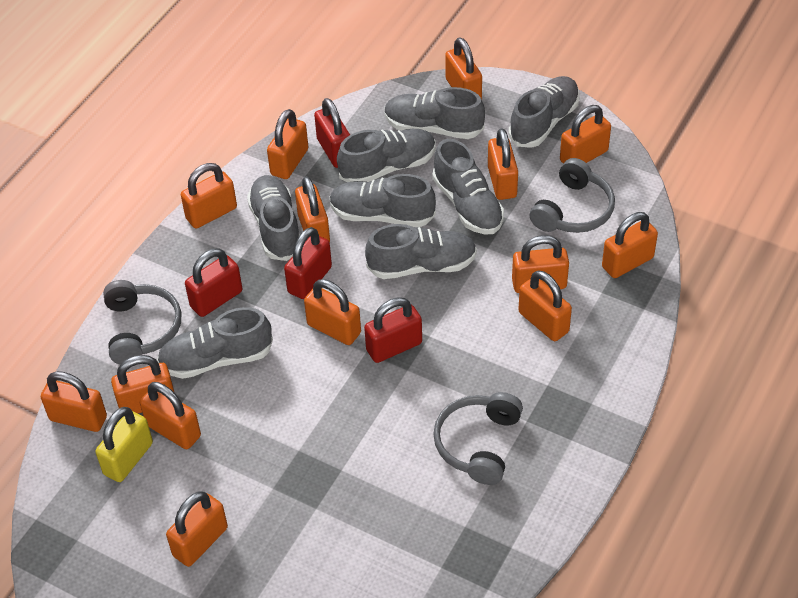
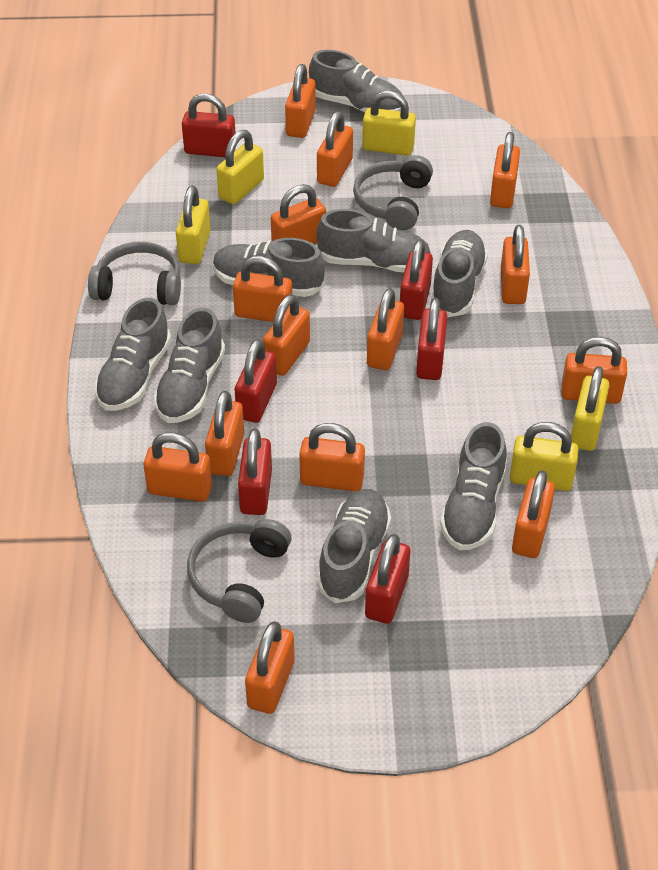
red padlock: 4 -> 6
yellow padlock: 1 -> 5

